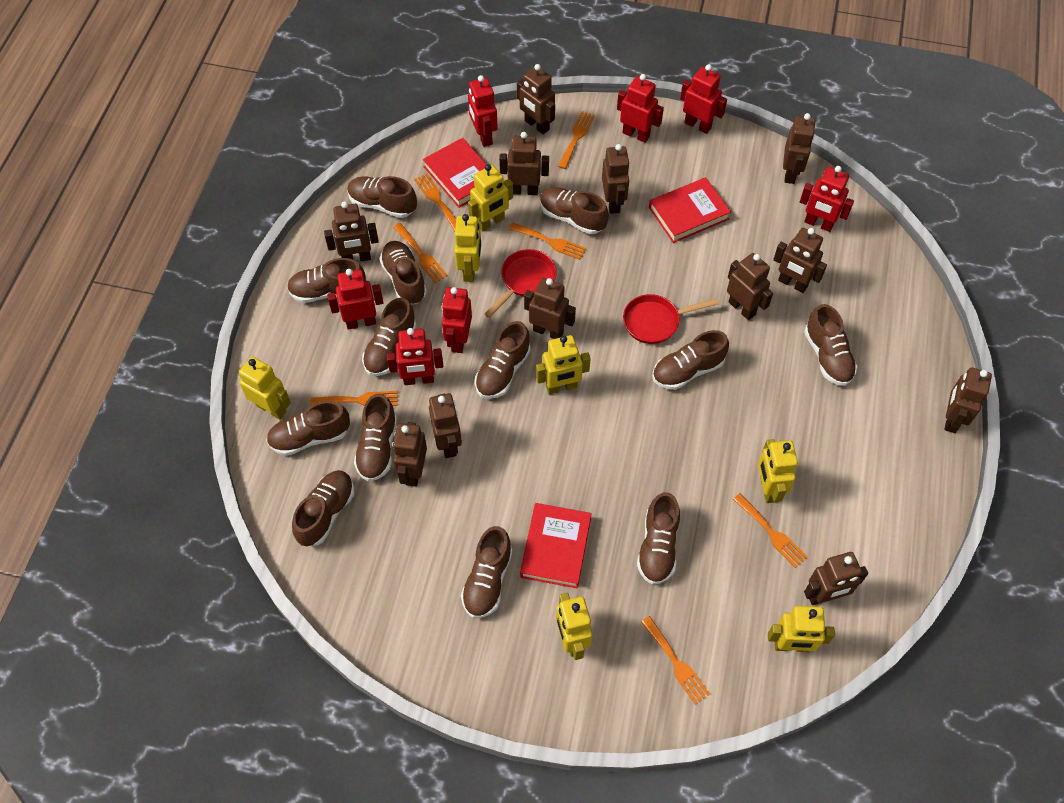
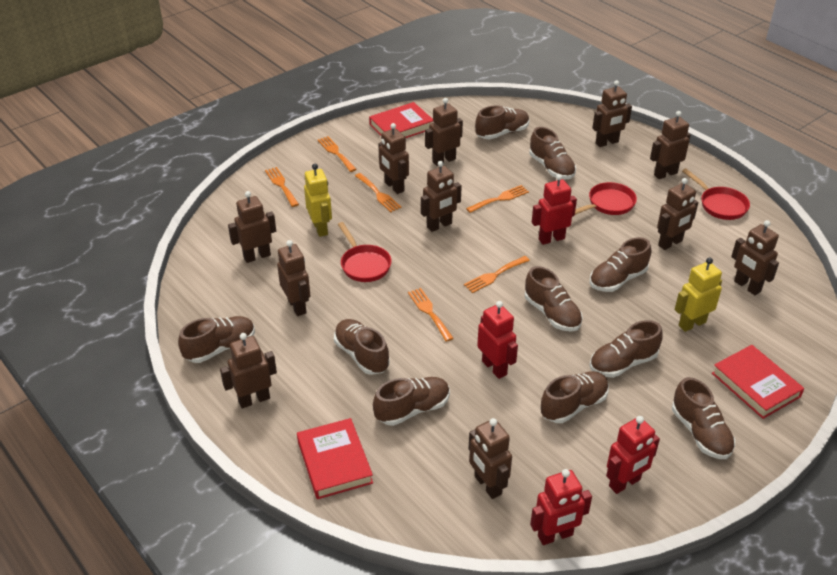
brown robot: 12 -> 11
brown shoe: 13 -> 10
orange fork: 7 -> 6
red pan: 2 -> 3
red robot: 7 -> 4
yellow robot: 7 -> 2

